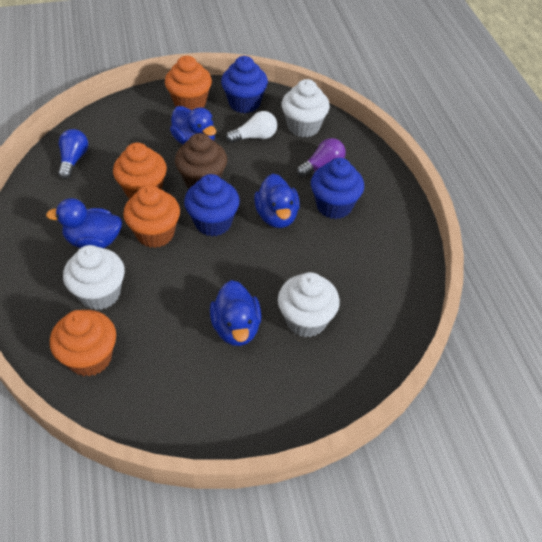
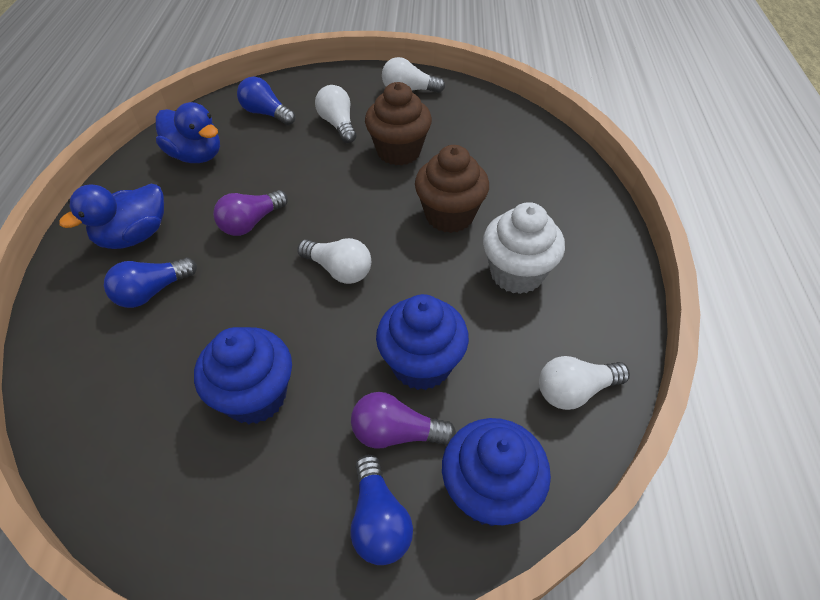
blue duck: 4 -> 2
blue light bulb: 1 -> 3
brown cupcake: 1 -> 2
orange cupcake: 4 -> 0
purple light bulb: 1 -> 2
white cupcake: 3 -> 1
white light bulb: 1 -> 4

